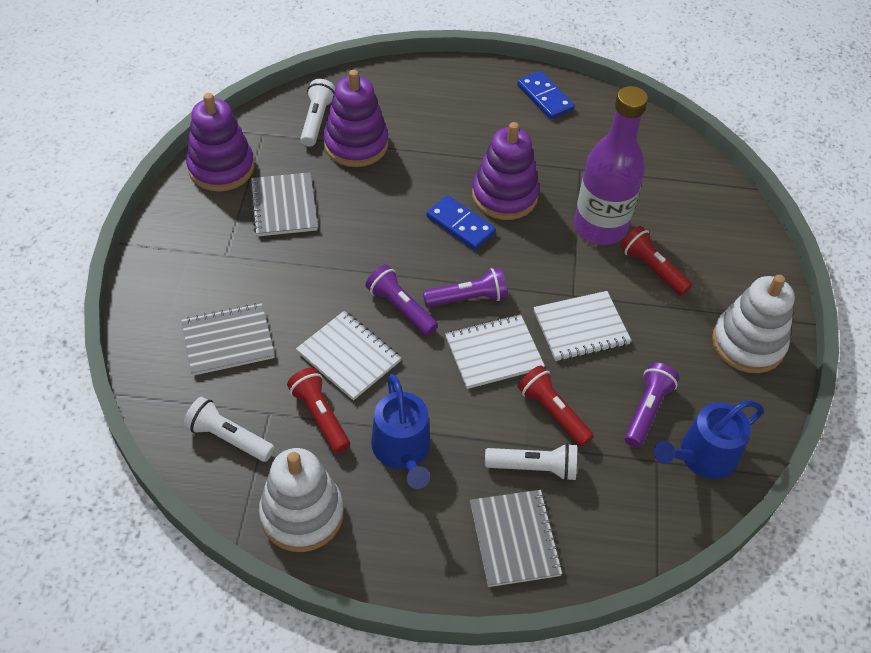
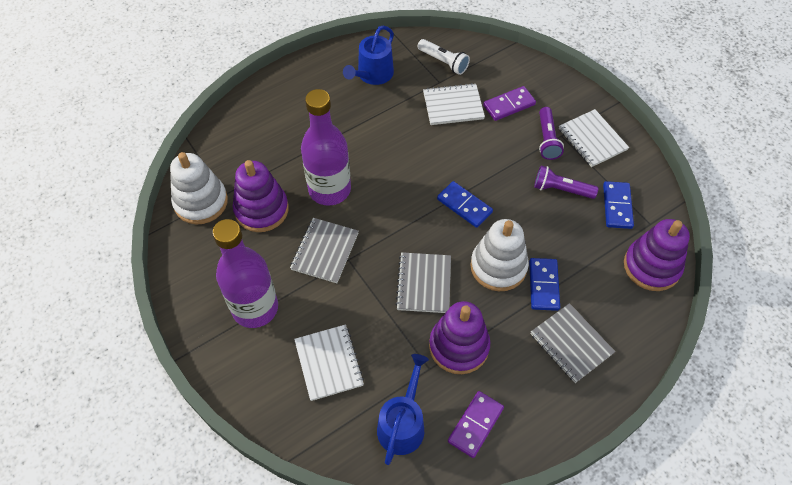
blue domino: 2 -> 3
purple bottle: 1 -> 2
purple domino: 0 -> 2
purple flashlight: 3 -> 2
red flashlight: 3 -> 0
white flashlight: 3 -> 1

